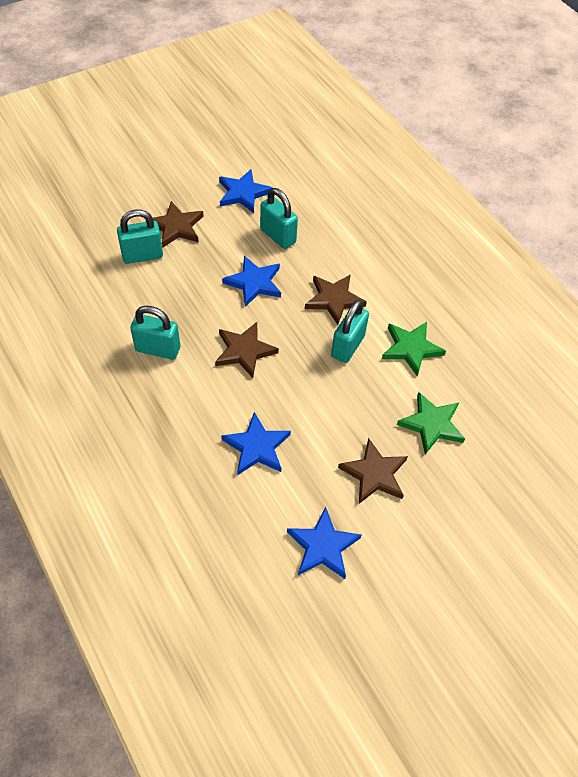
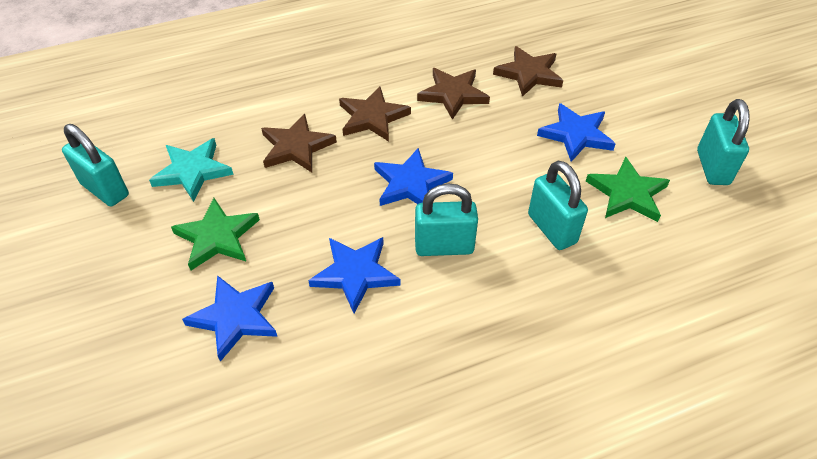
turquoise star: 0 -> 1

